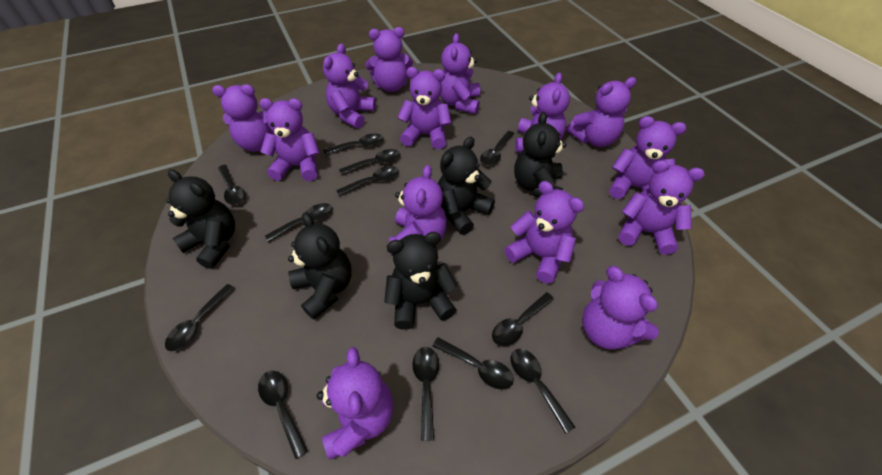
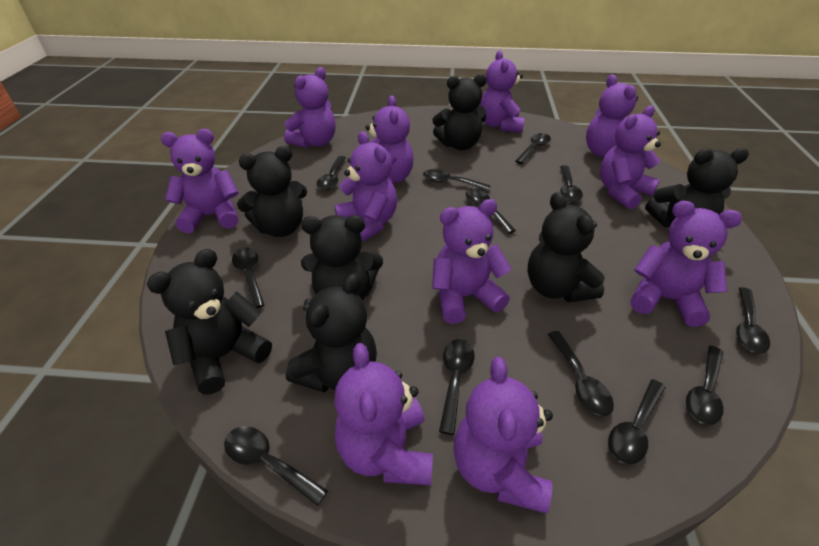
black teddy bear: 5 -> 7
purple teddy bear: 14 -> 11

